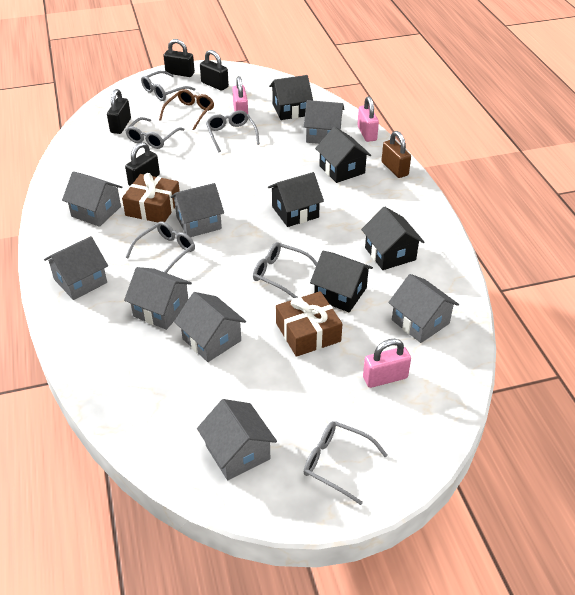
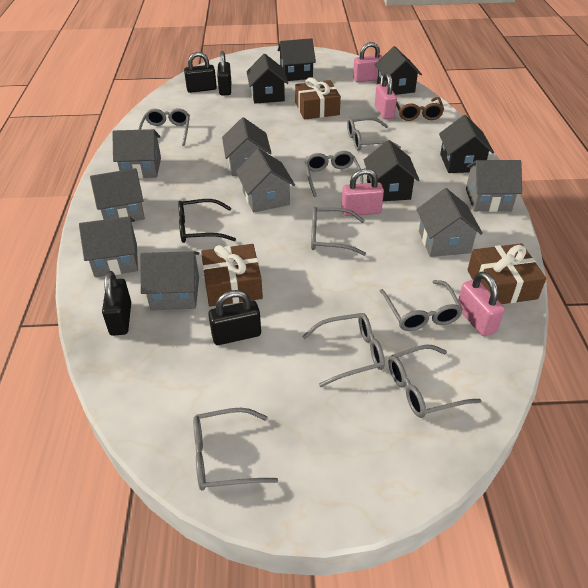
black glasses: 0 -> 1
brown gift: 2 -> 3
brown padlock: 1 -> 0
grey glasses: 6 -> 8
pink padlock: 3 -> 4

